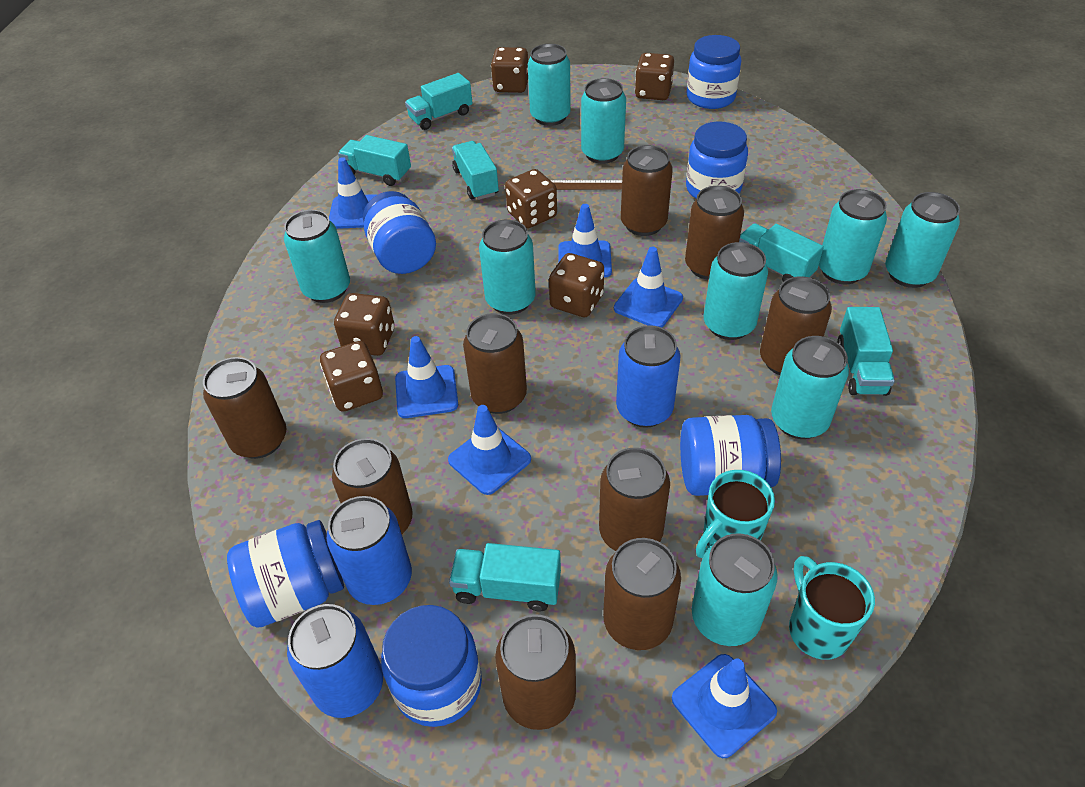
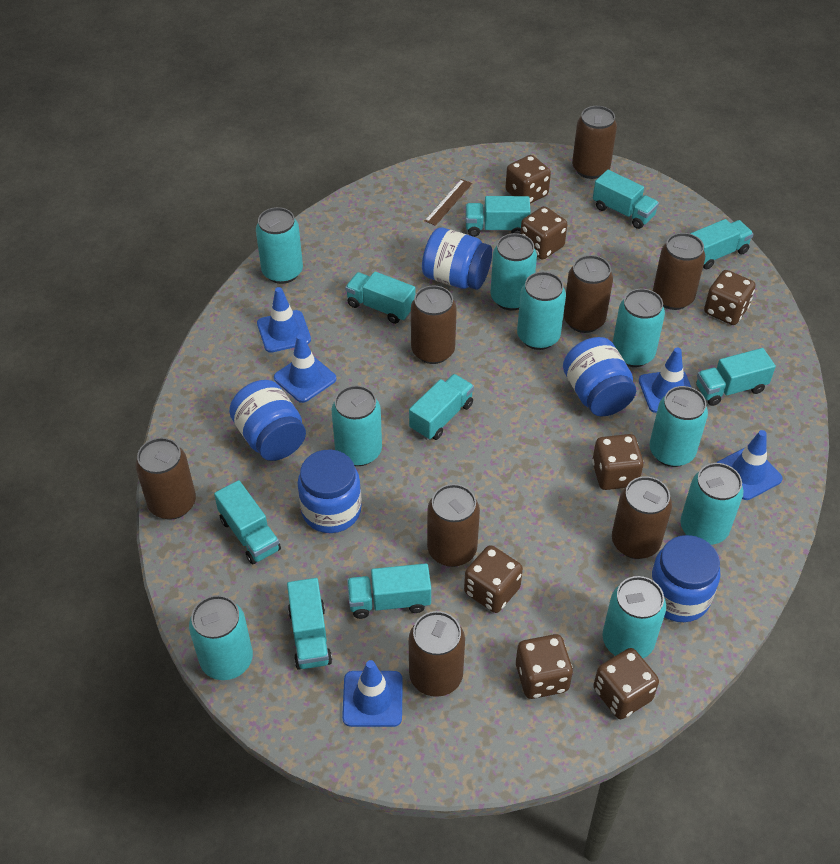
blue can: 3 -> 0
blue jar: 6 -> 5
blue traffic cone: 6 -> 5
brown can: 9 -> 8
brown dice: 6 -> 7
turquoise mug: 2 -> 0
turquoise truck: 6 -> 9

